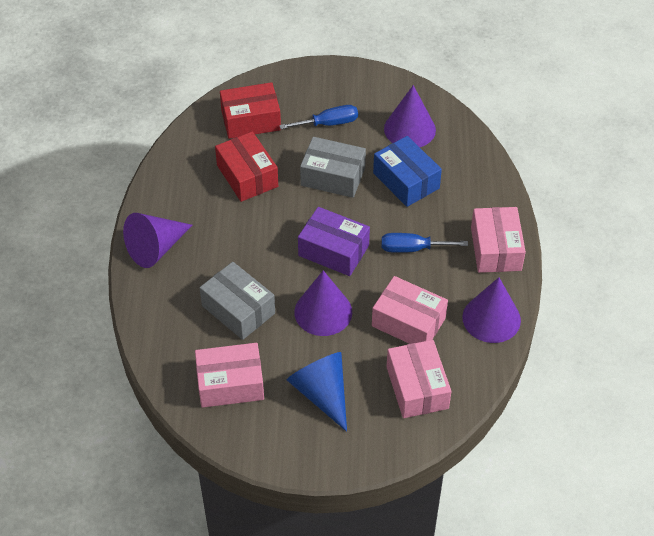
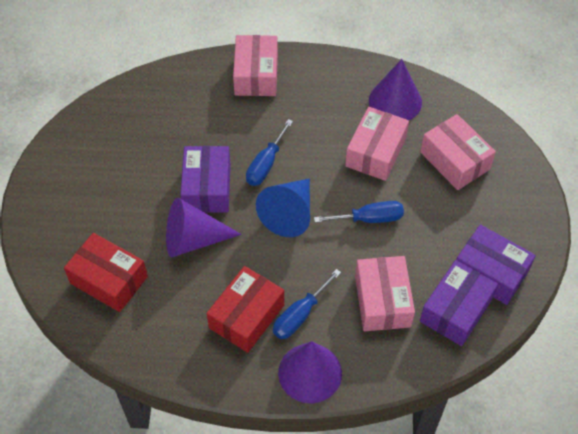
blue box: 1 -> 0
blue screwdriver: 2 -> 3
grey box: 2 -> 0
purple box: 1 -> 3
purple cone: 4 -> 3

